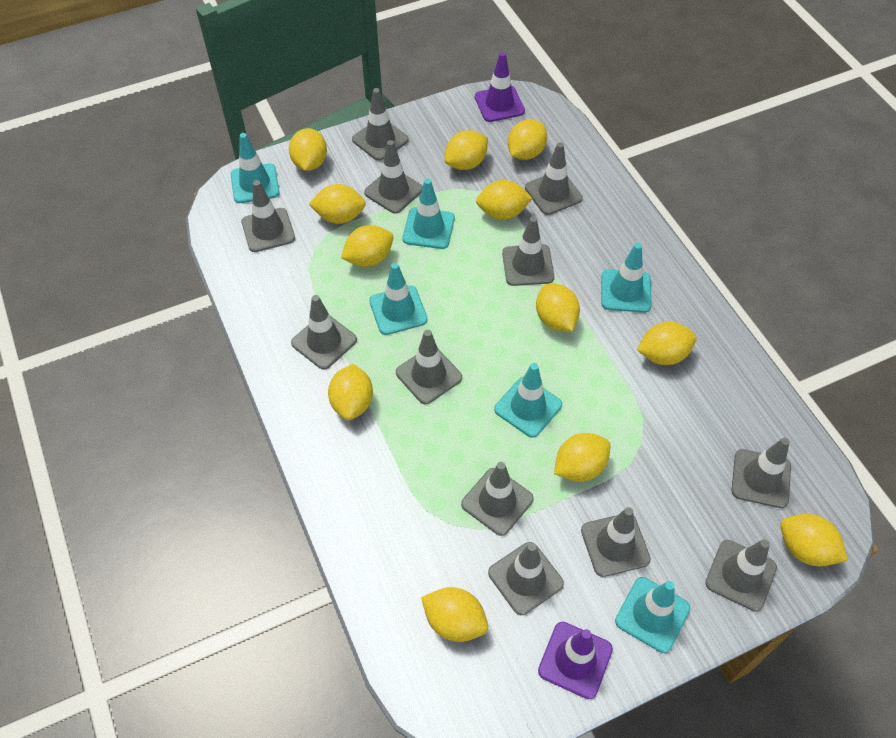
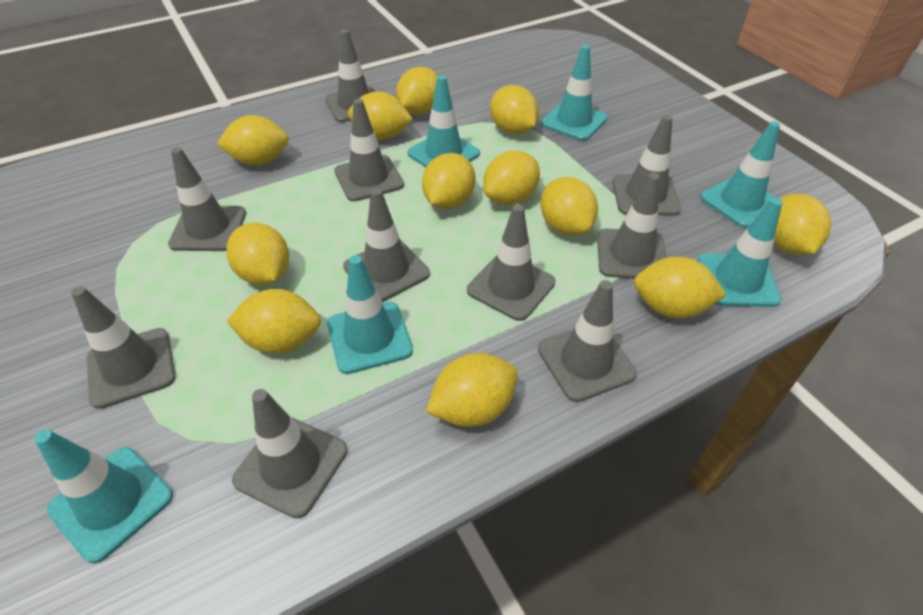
grey traffic cone: 12 -> 10
purple traffic cone: 2 -> 0

